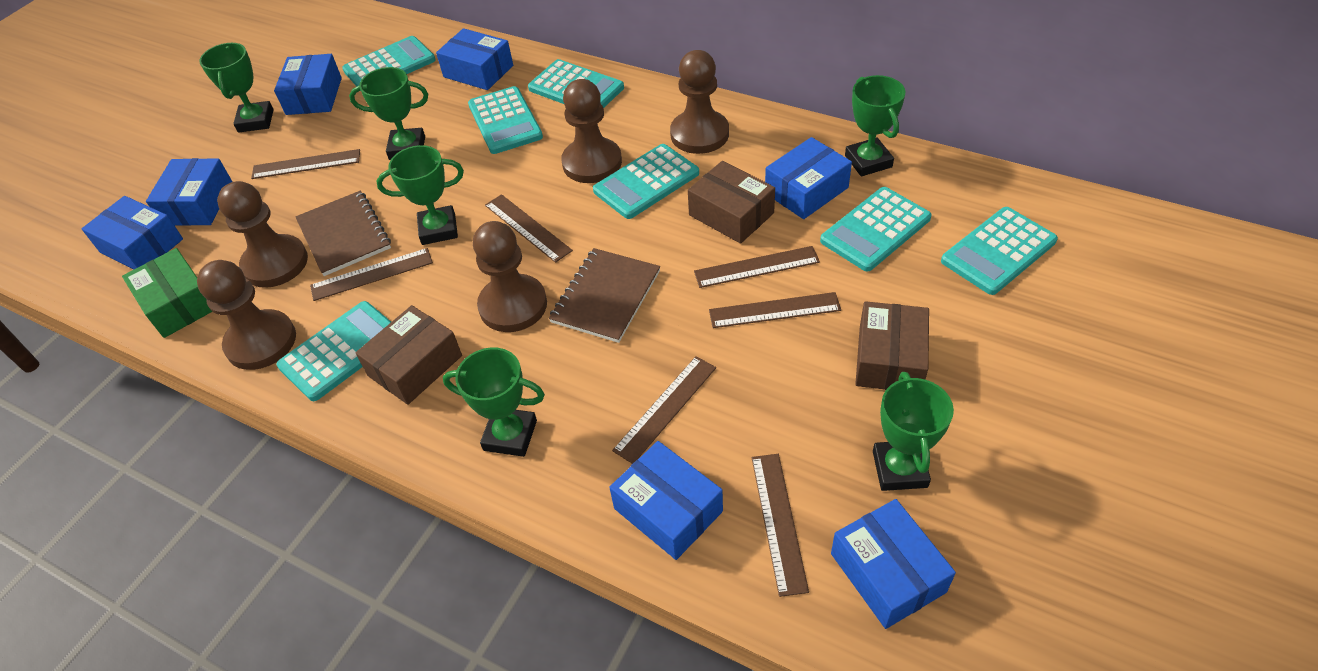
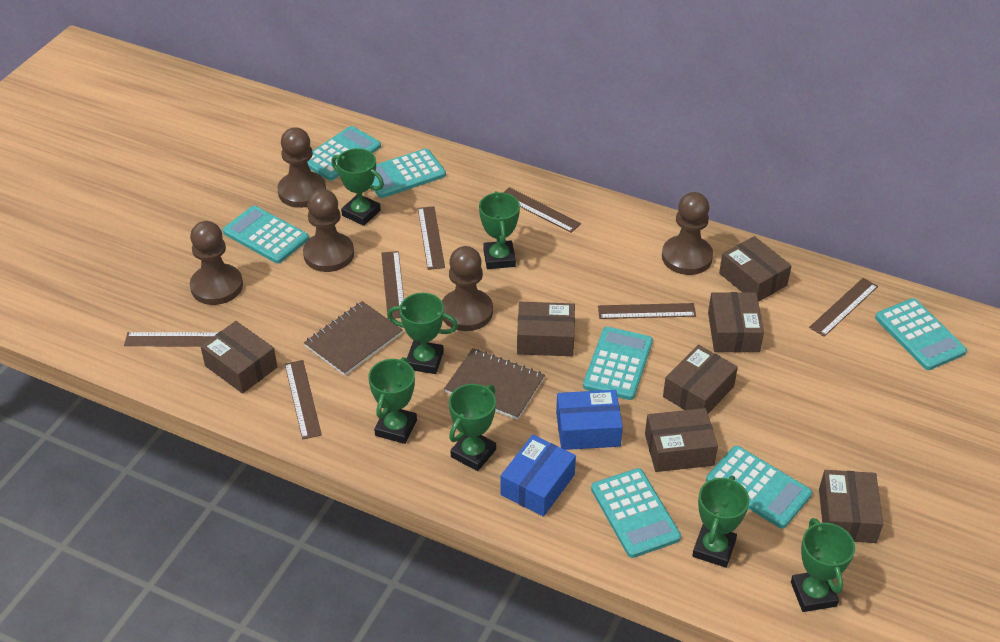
blue box: 7 -> 2
brown box: 3 -> 7
green box: 1 -> 0
green trophy: 6 -> 7

